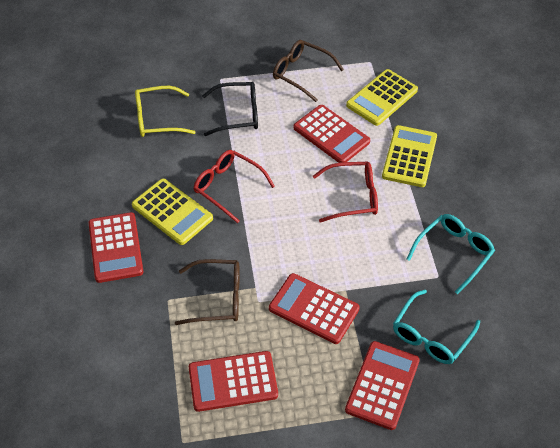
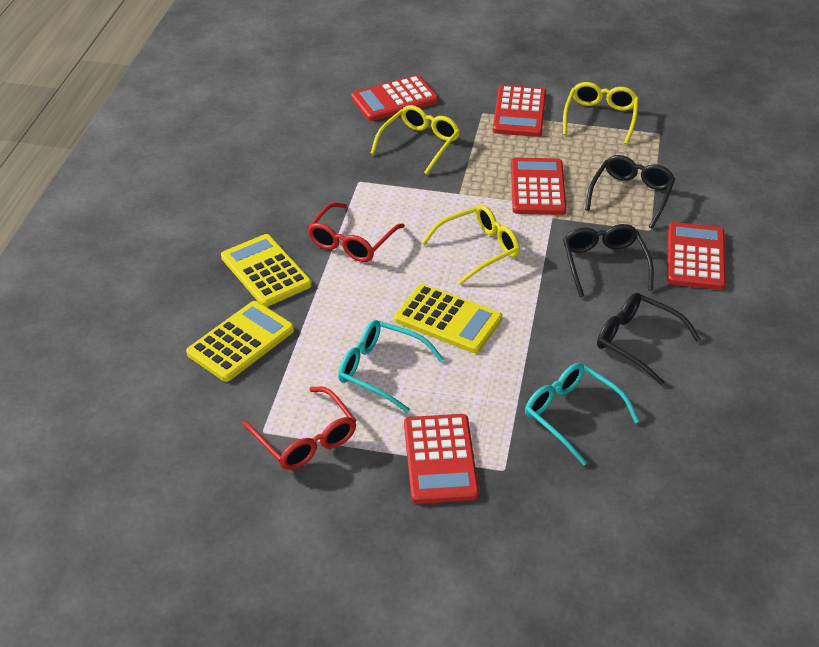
black glasses: 1 -> 3
brown glasses: 2 -> 0
yellow glasses: 1 -> 3

